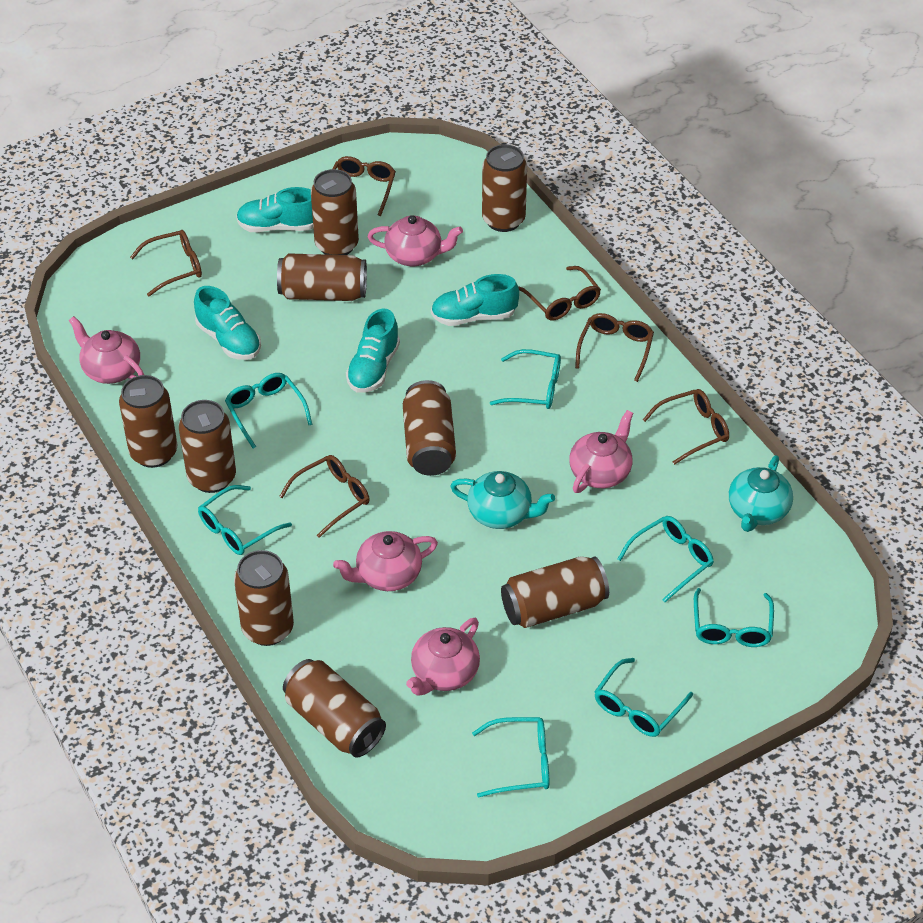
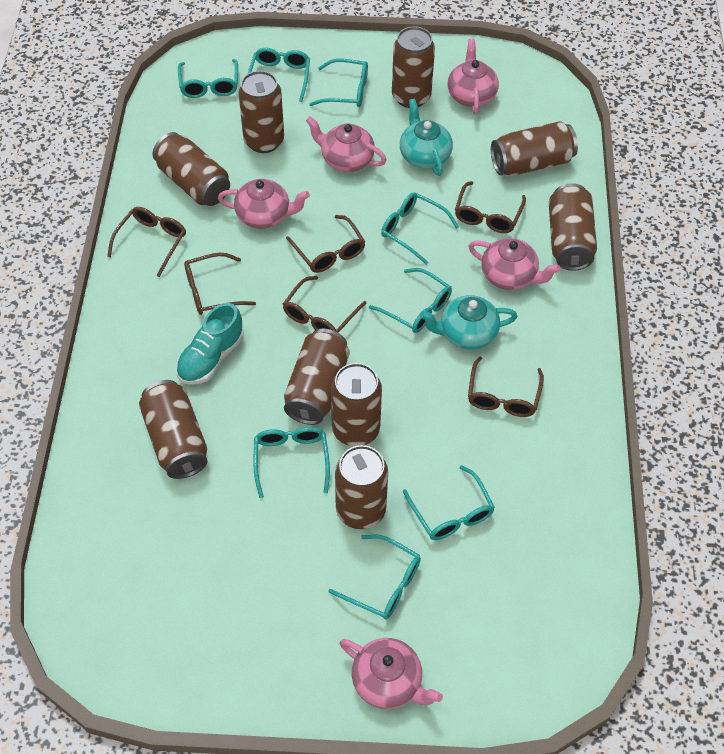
turquoise glasses: 7 -> 8
turquoise shoe: 4 -> 1

